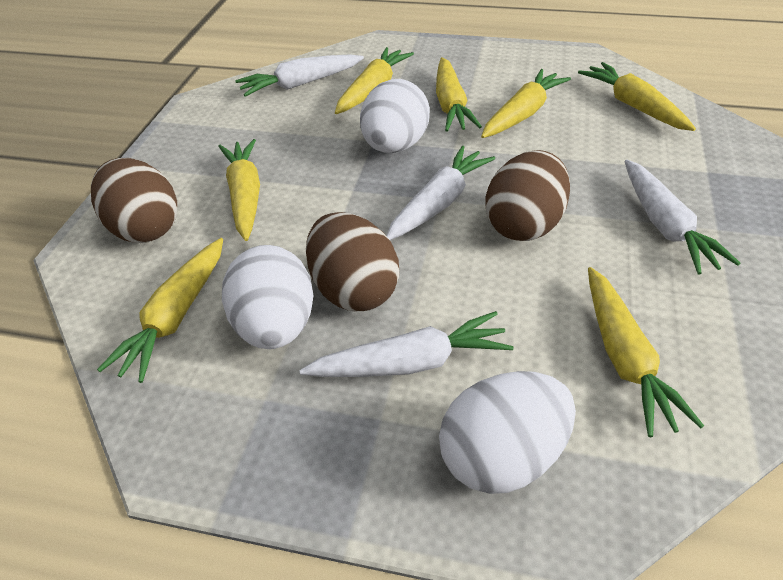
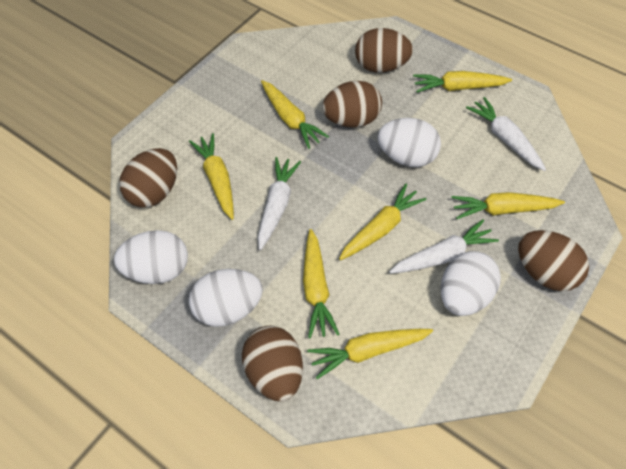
brown egg: 3 -> 5
white carrot: 4 -> 3
white egg: 3 -> 4

